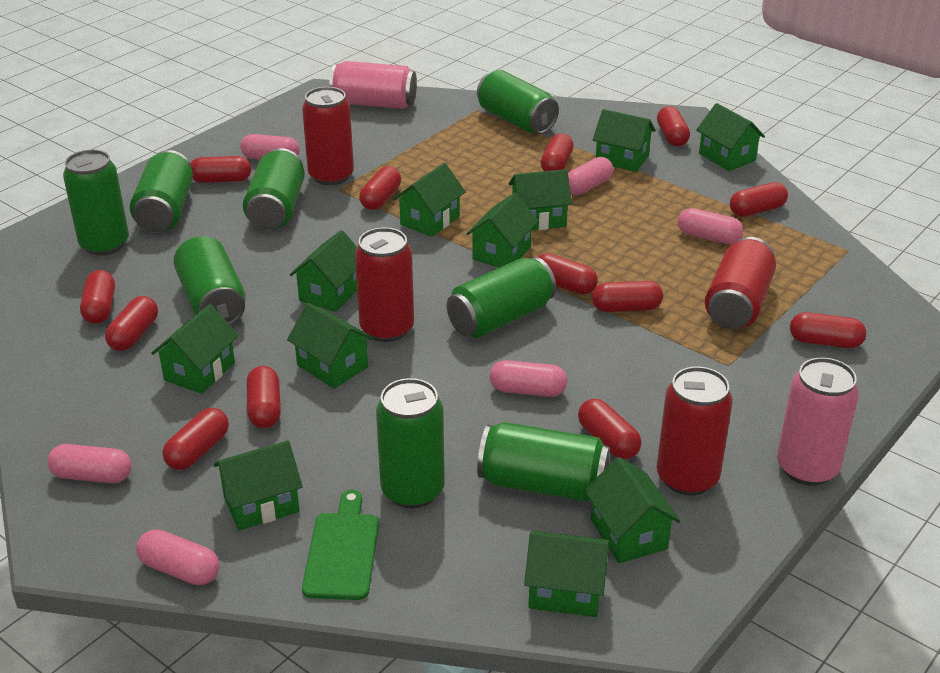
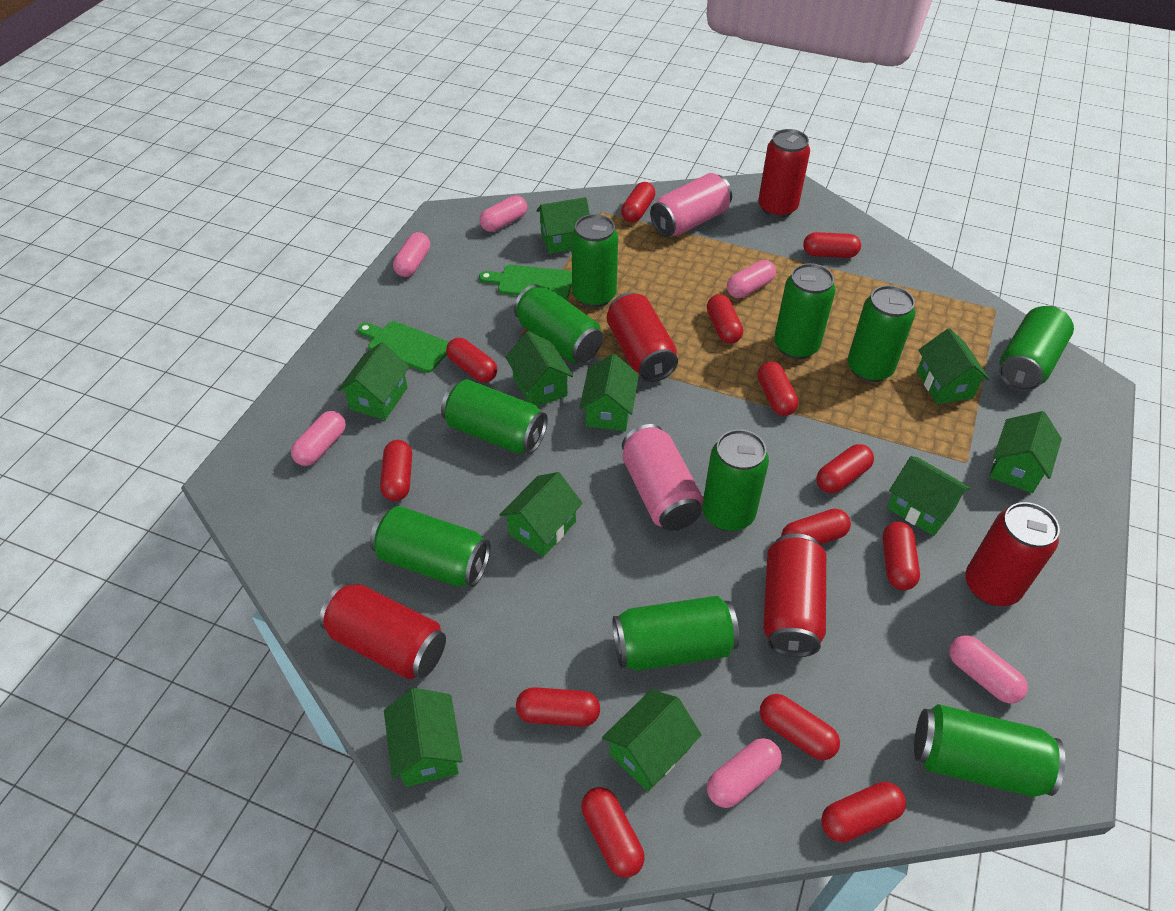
green can: 8 -> 10
green cutting board: 1 -> 2
green house: 11 -> 10
red can: 4 -> 5

